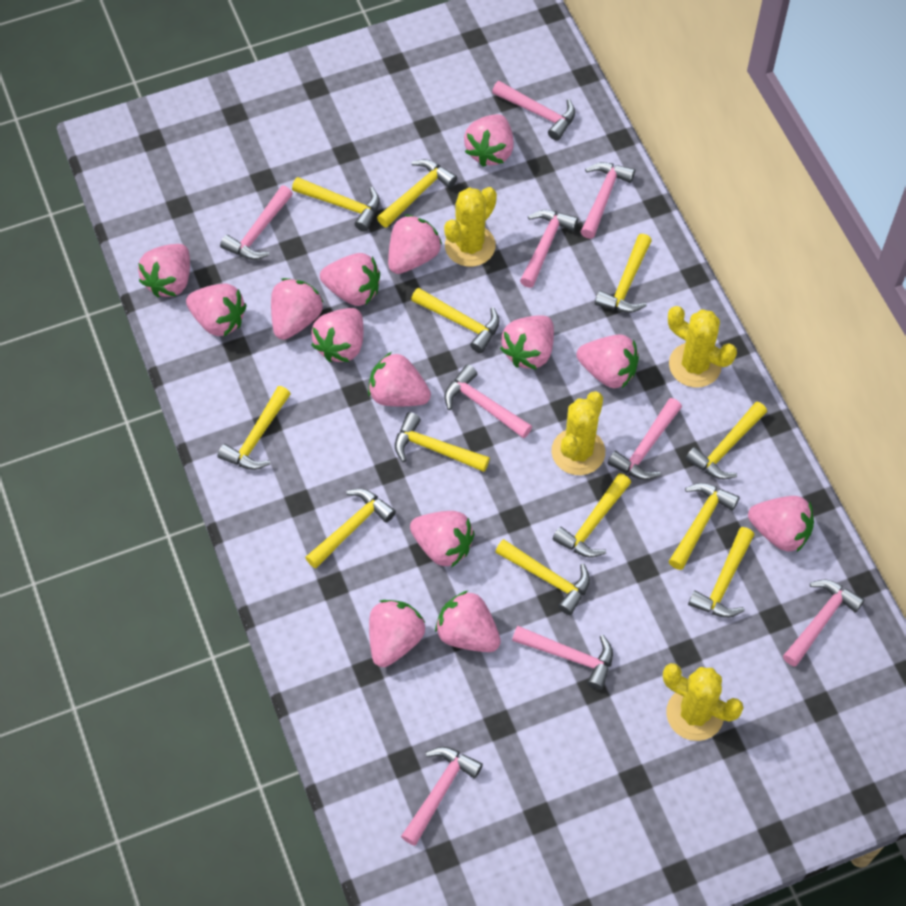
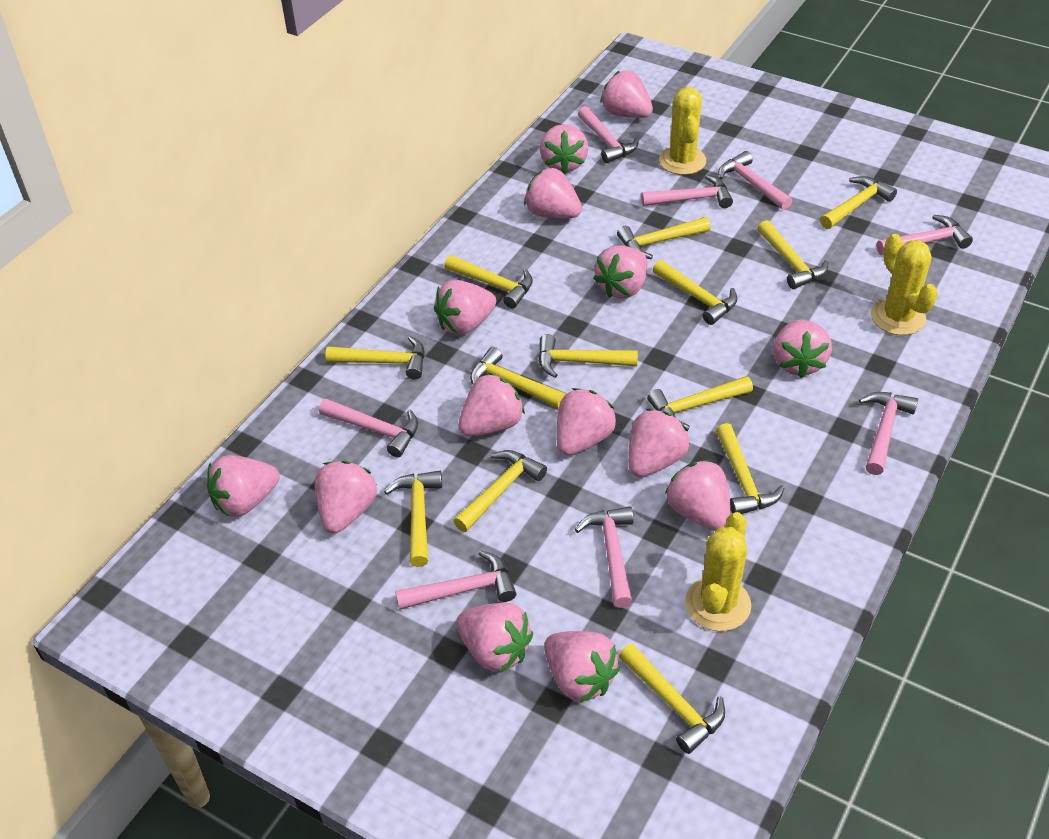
pink hammer: 9 -> 8
yellow cactus: 4 -> 3
yellow hammer: 12 -> 13

